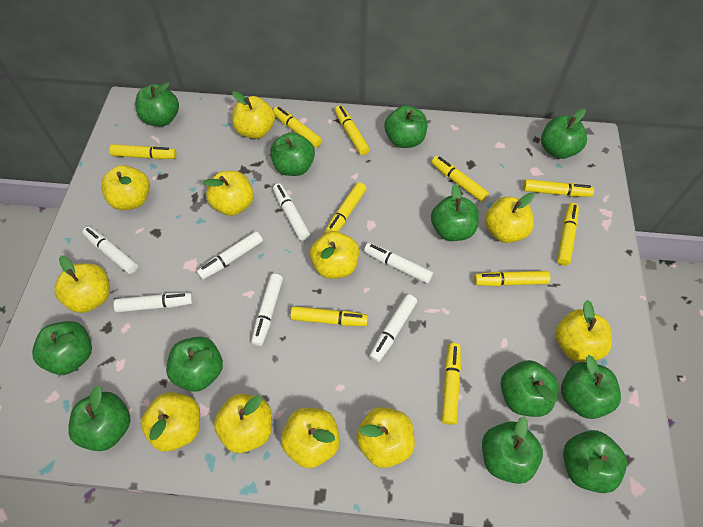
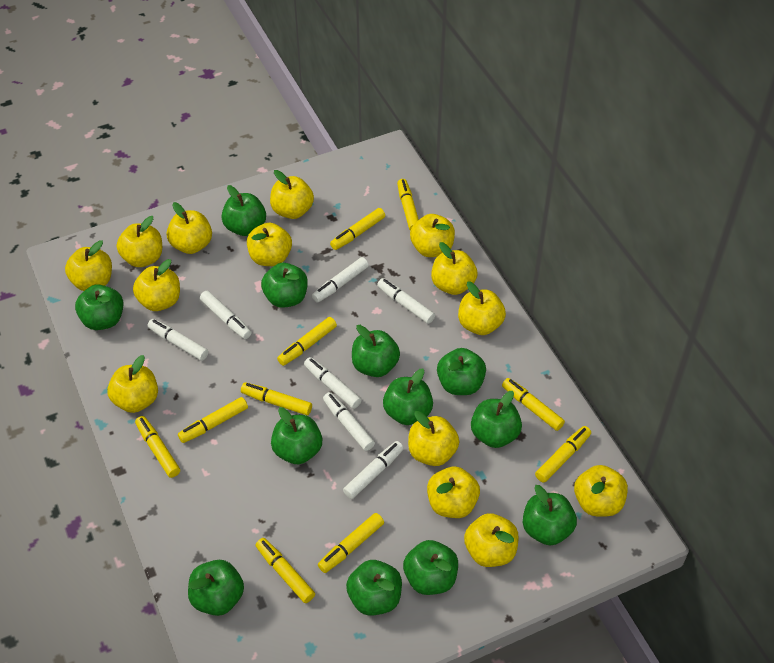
yellow apple: 11 -> 14

